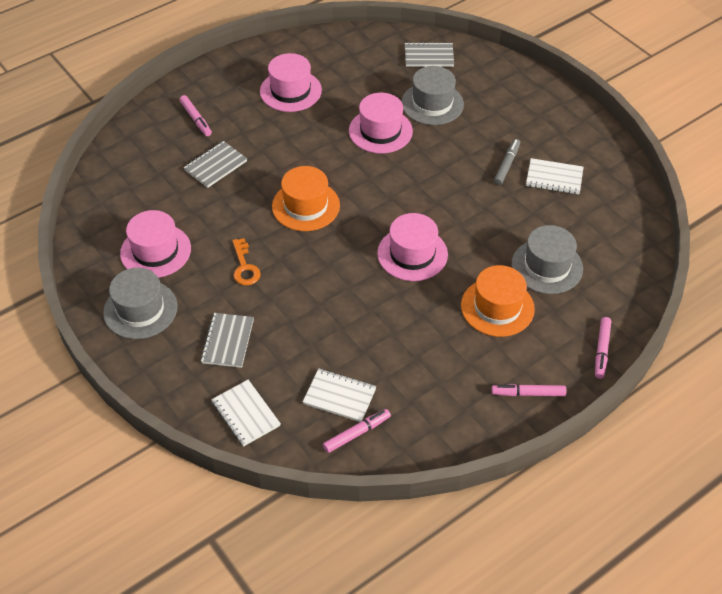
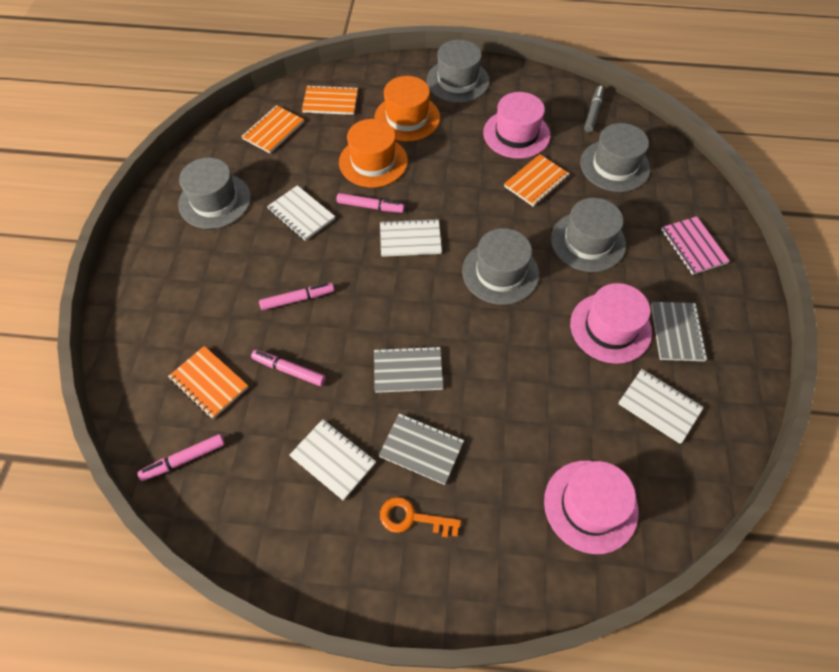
grey hat: 3 -> 5
orange notebook: 0 -> 4
pink hat: 4 -> 3
pink notebook: 0 -> 1
white notebook: 3 -> 4

